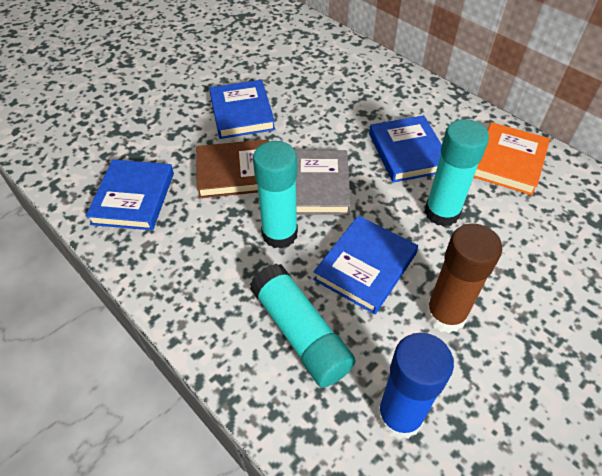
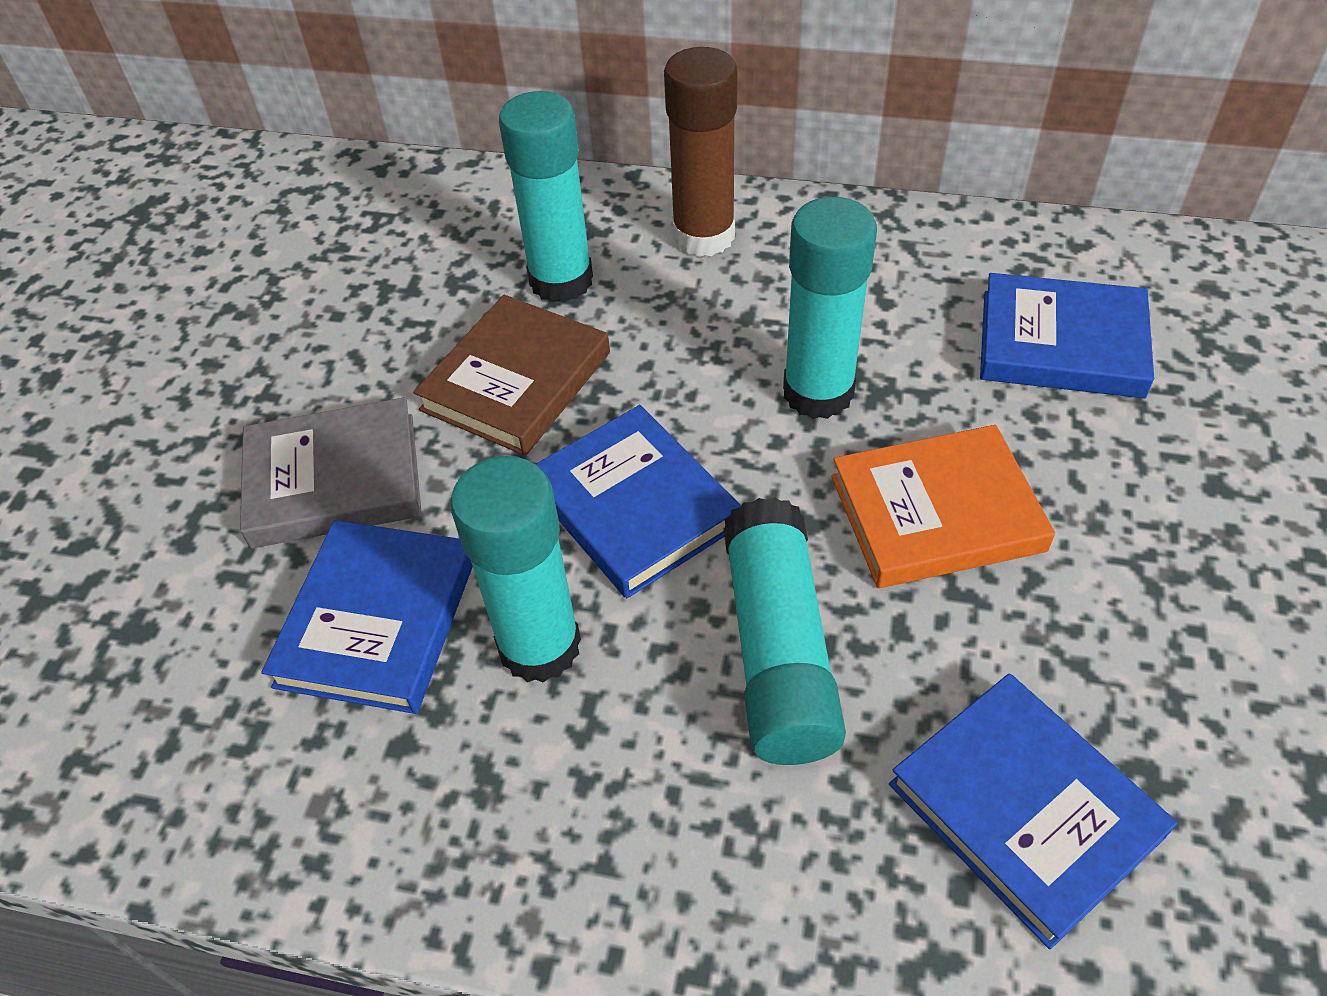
blue glue stick: 1 -> 0
turquoise glue stick: 3 -> 4

